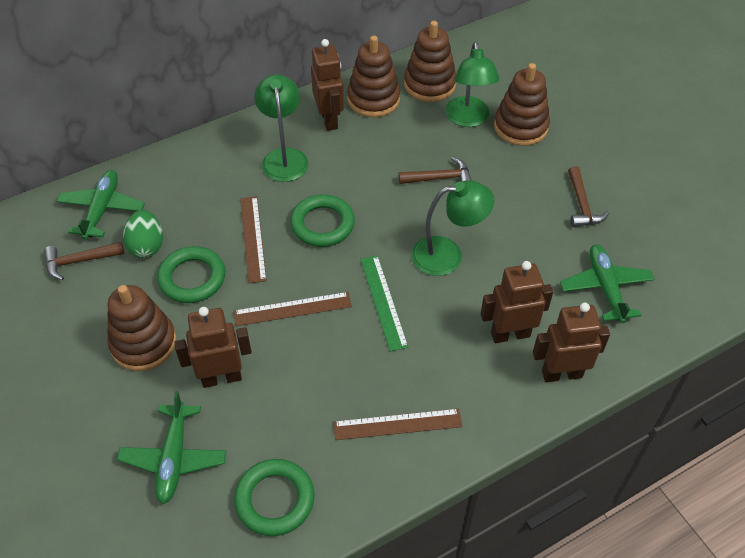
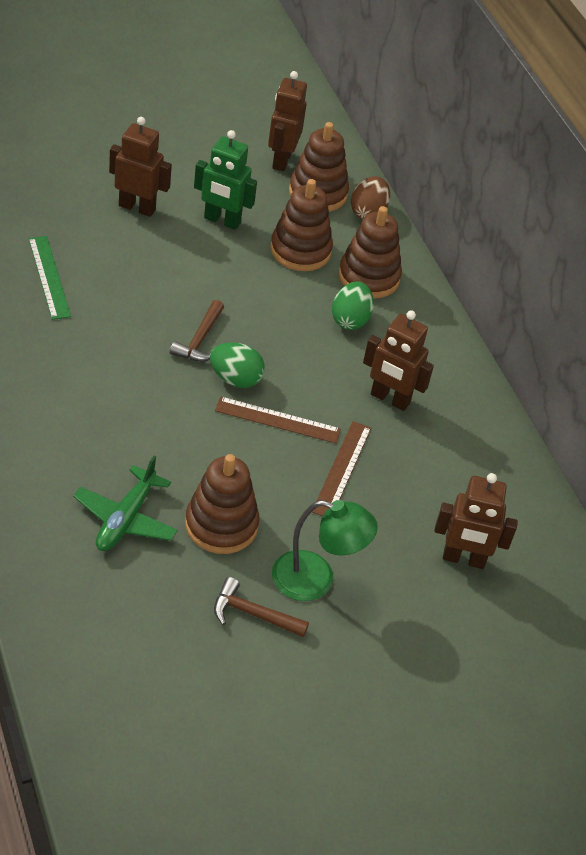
brown egg: 0 -> 1
brown hammer: 3 -> 2
brown ruler: 3 -> 2
green egg: 1 -> 2
green lamp: 3 -> 1
green plane: 3 -> 1
green ring: 3 -> 0
green robot: 0 -> 1

